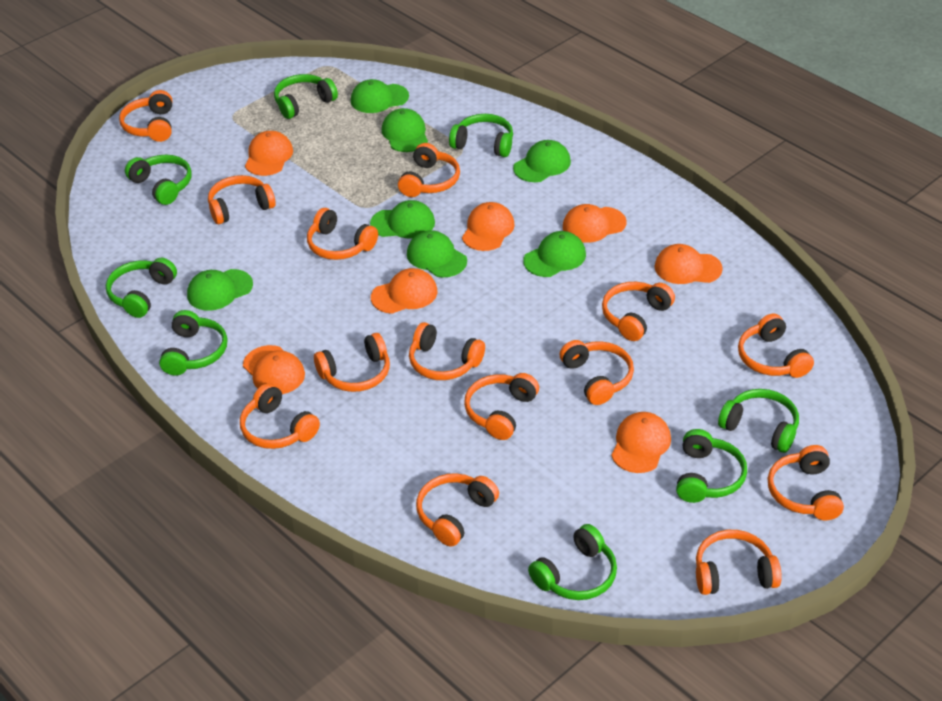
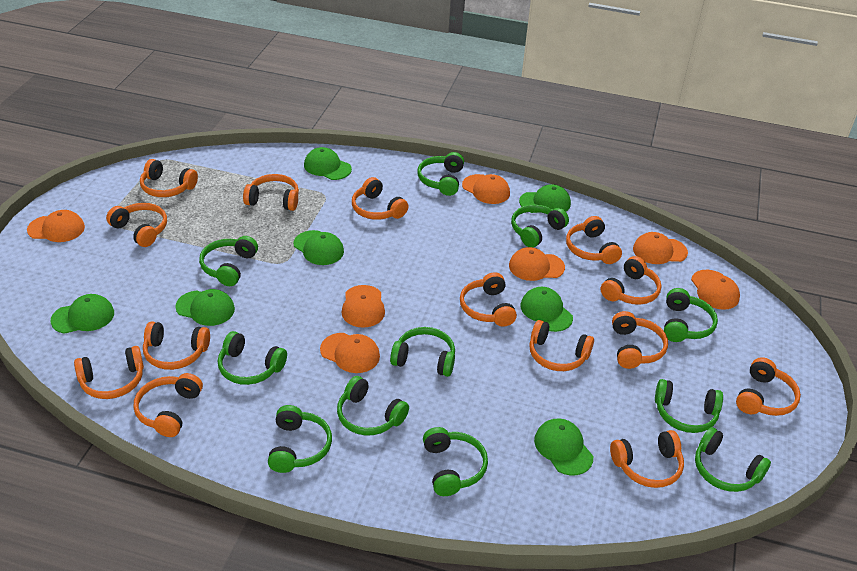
green headphones: 8 -> 11

